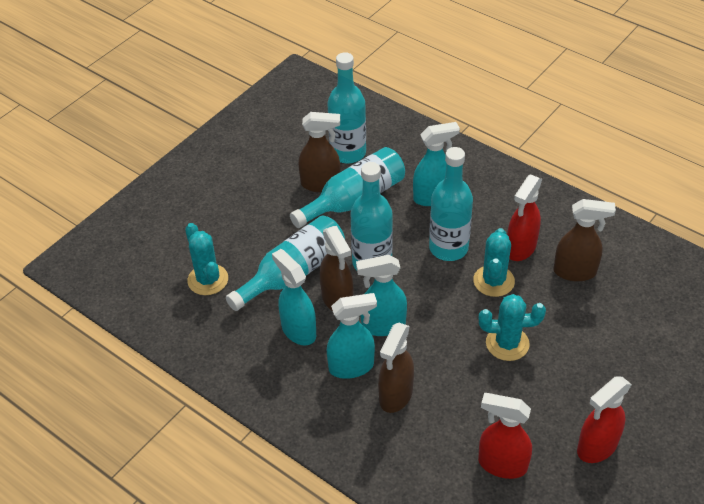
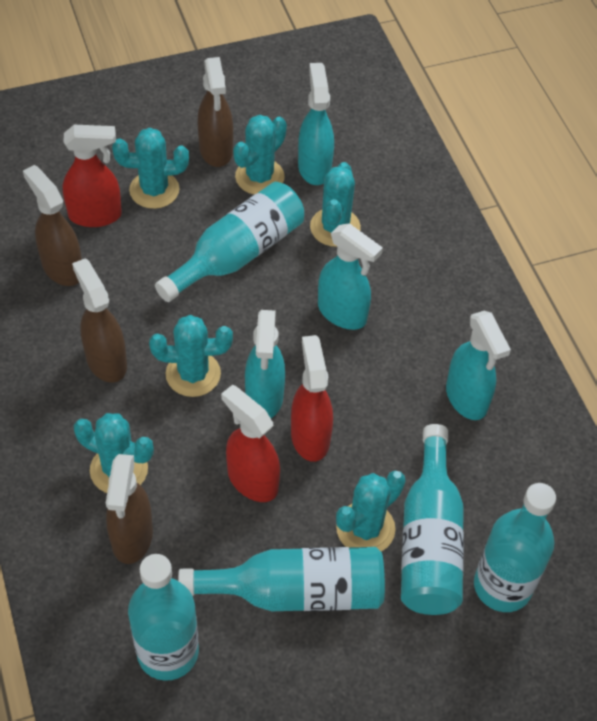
turquoise cactus: 3 -> 6

